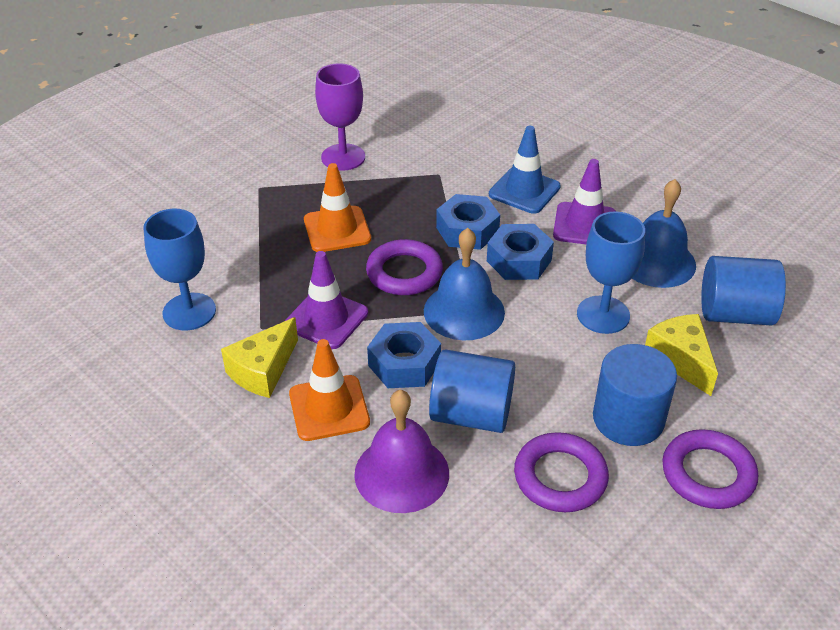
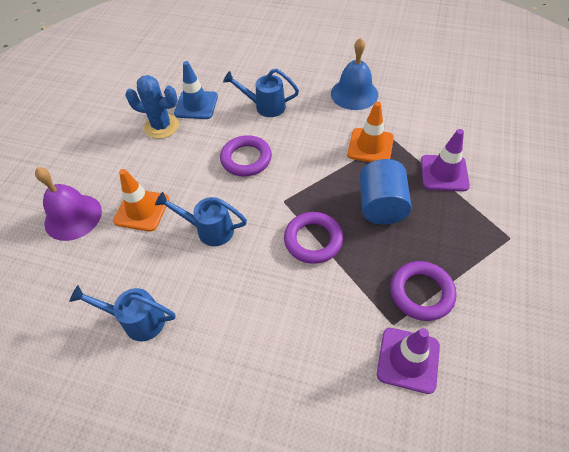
blue bell: 2 -> 1
blue cactus: 0 -> 1
blue cylinder: 3 -> 1
blue goblet: 2 -> 0
blue nut: 3 -> 0
blue watering can: 0 -> 3
purple goblet: 1 -> 0
yellow cheese: 2 -> 0

